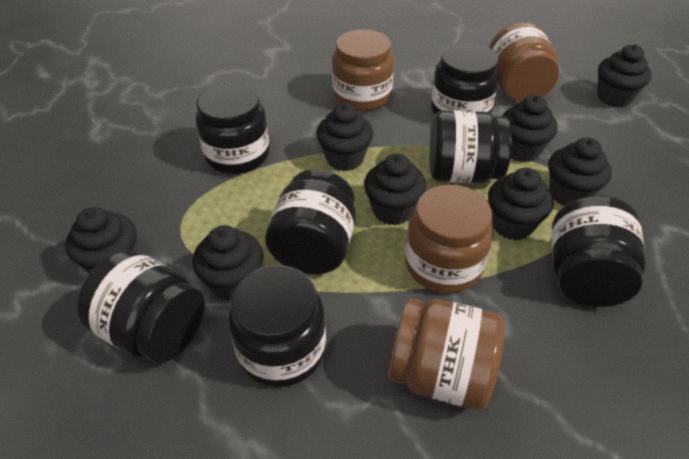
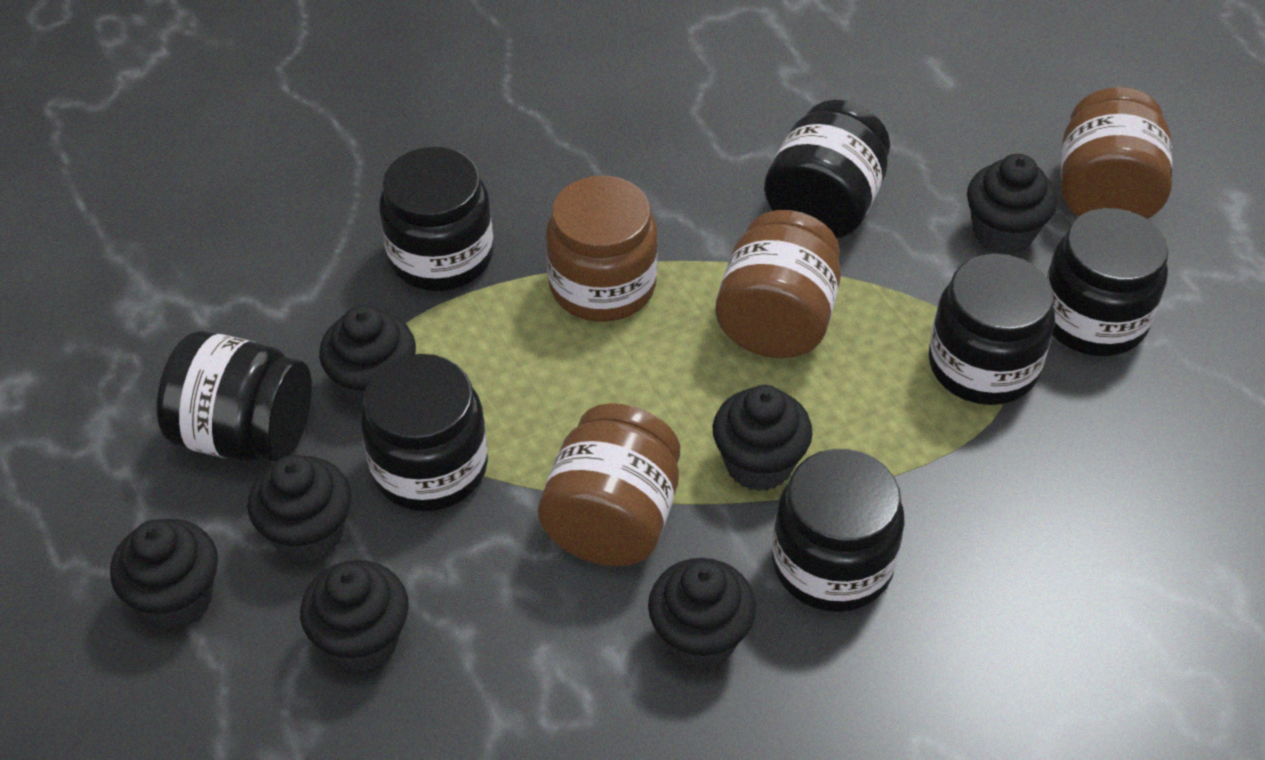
black cupcake: 8 -> 7

